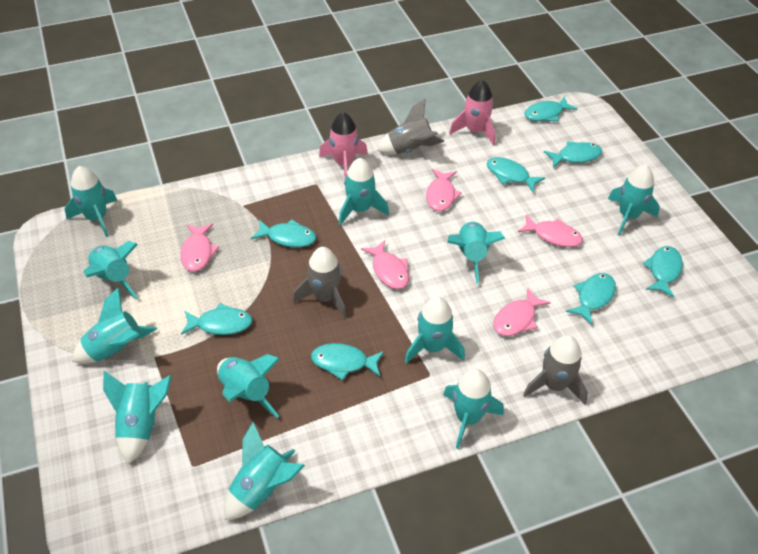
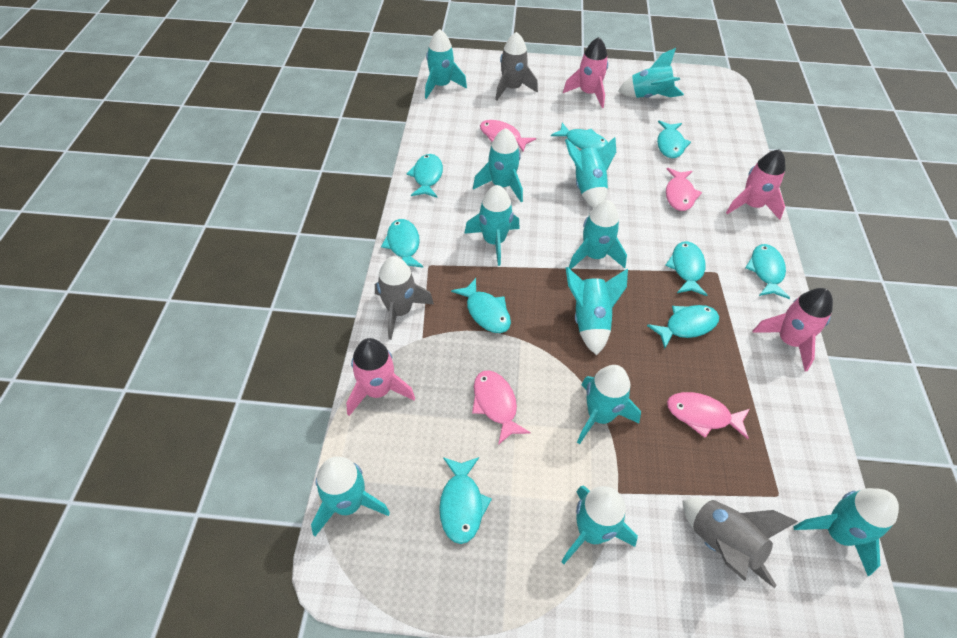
pink fish: 5 -> 4
pink rocket: 2 -> 4
turquoise fish: 8 -> 9

